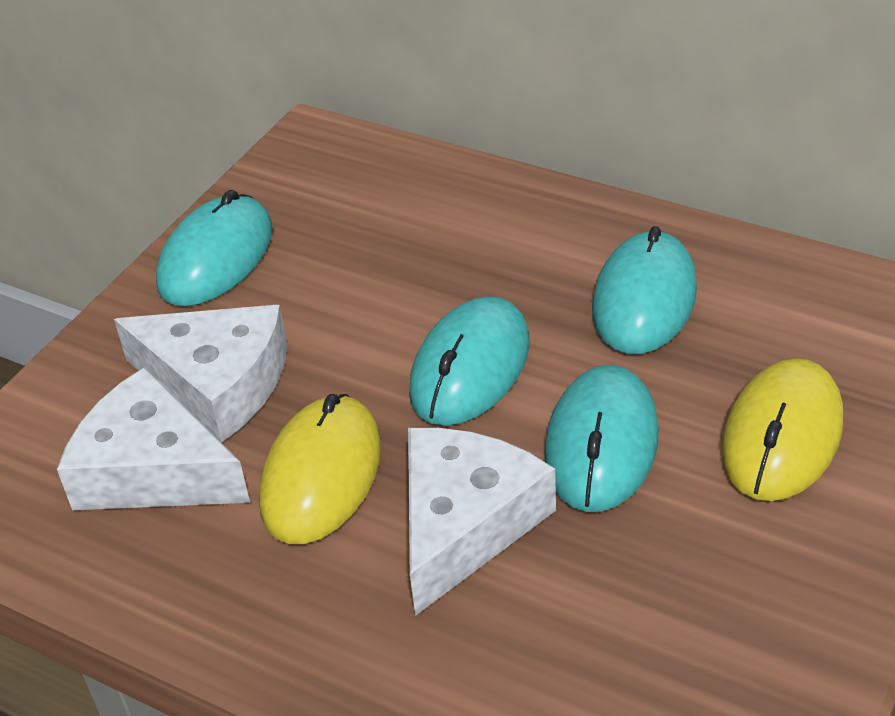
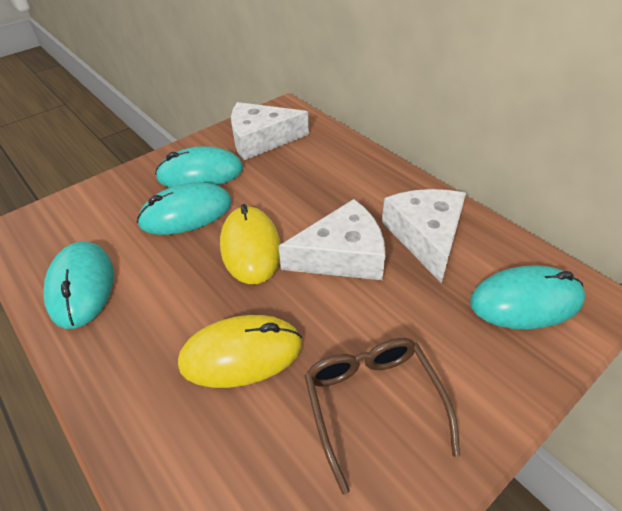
brown glasses: 0 -> 1

